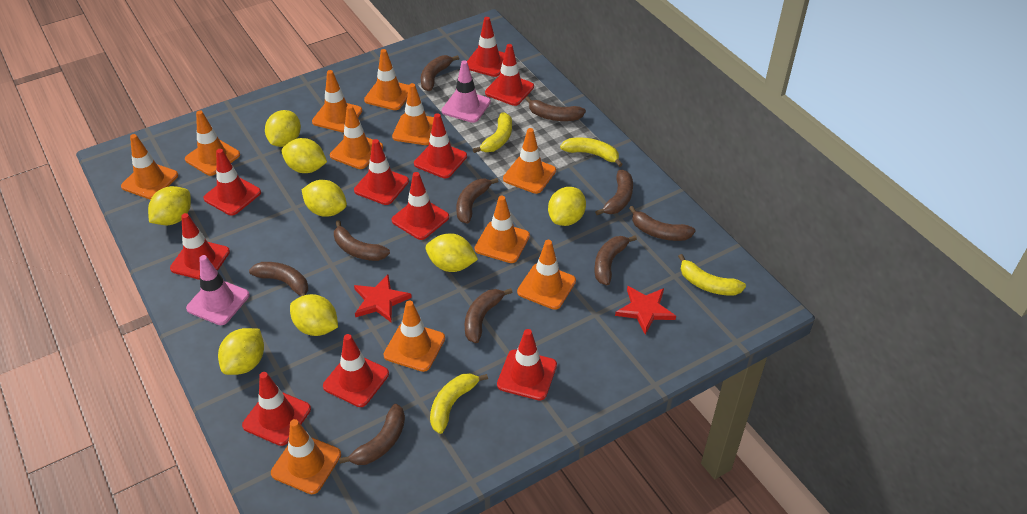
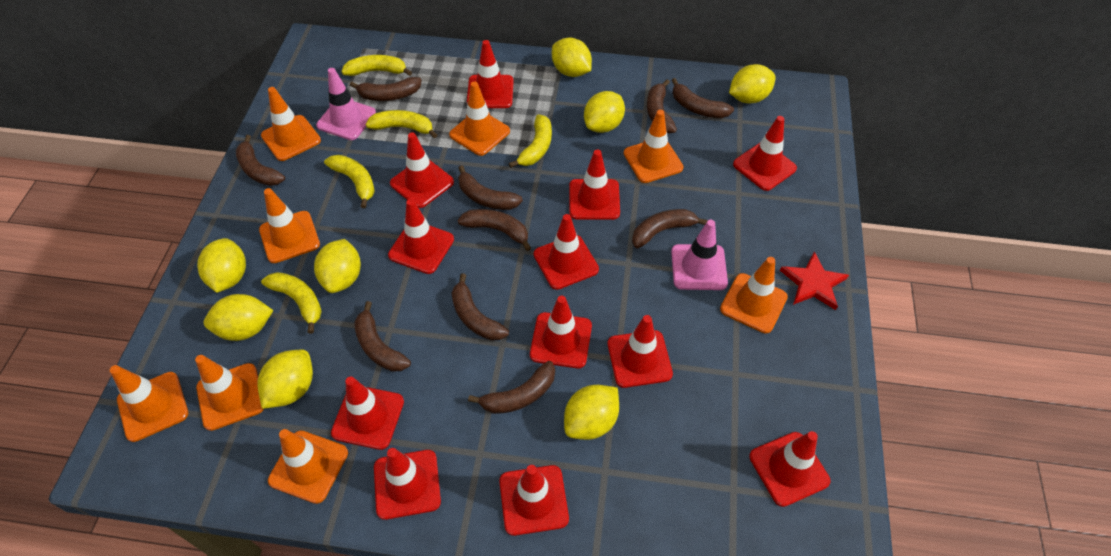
orange traffic cone: 11 -> 8
red star: 2 -> 1
red traffic cone: 10 -> 12
yellow banana: 4 -> 5

